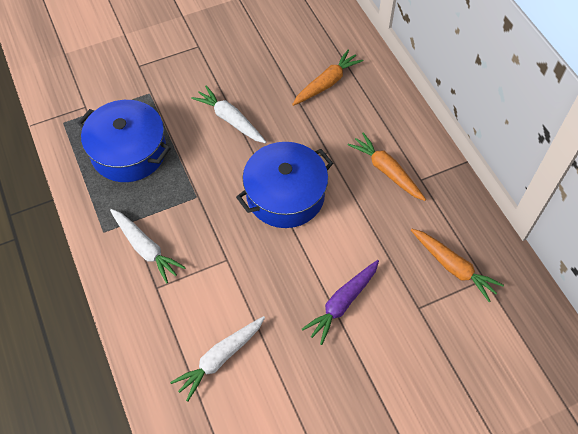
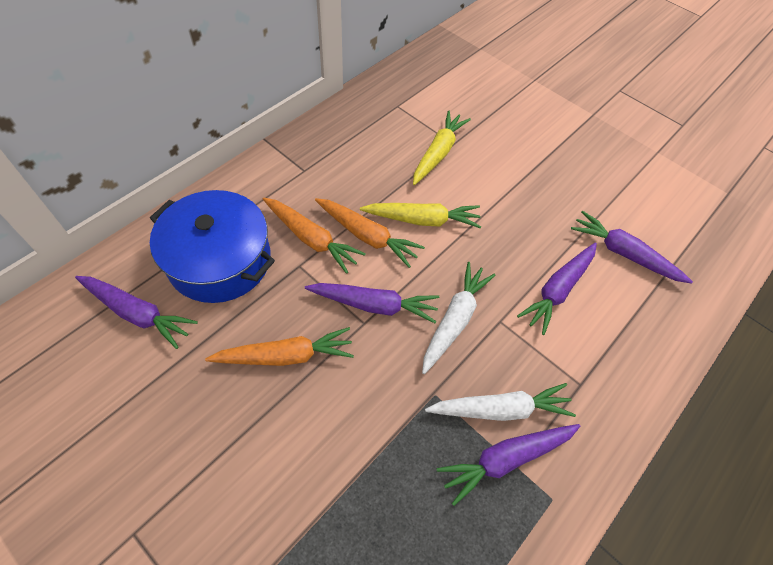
blue pot: 2 -> 1
purple carrot: 1 -> 5
white carrot: 3 -> 2
yellow carrot: 0 -> 2

